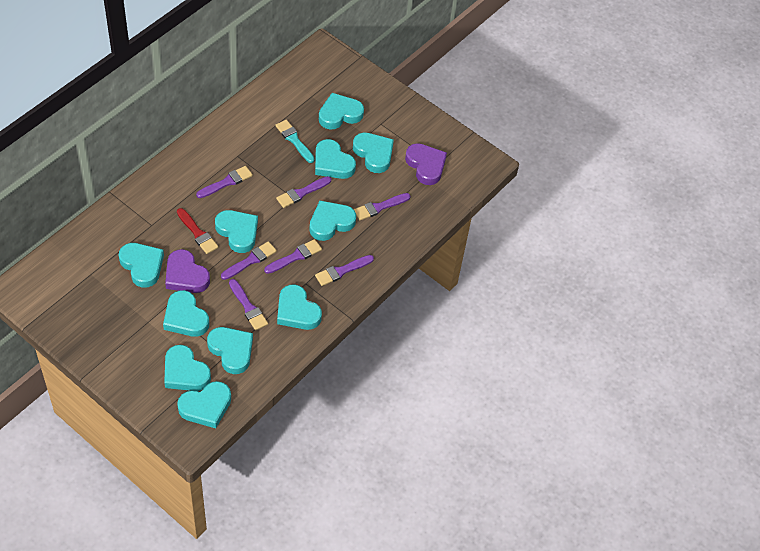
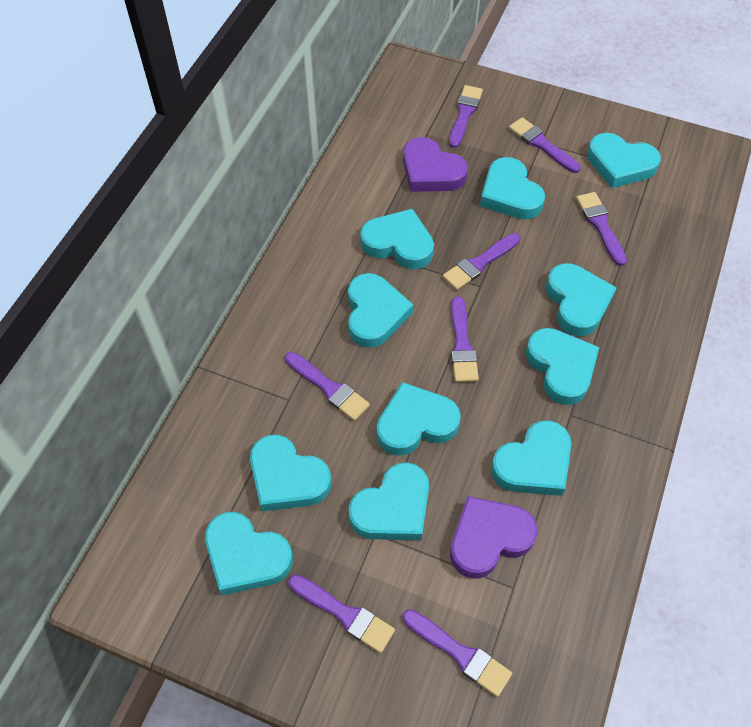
purple brush: 7 -> 8
red brush: 1 -> 0
turquoise brush: 1 -> 0

